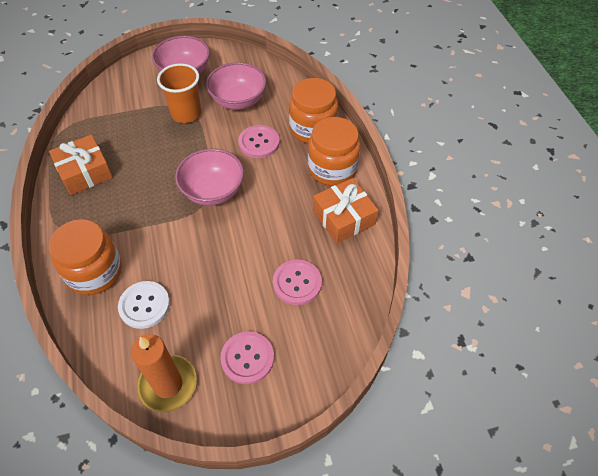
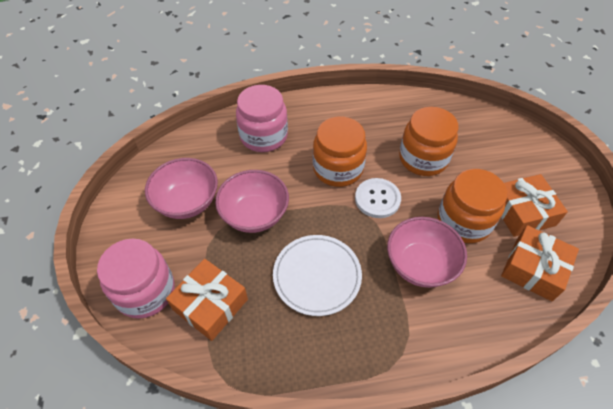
orange candle: 1 -> 0
orange cup: 1 -> 0
orange gift: 2 -> 3
pink button: 3 -> 0
pink jar: 0 -> 2
white plate: 0 -> 1

